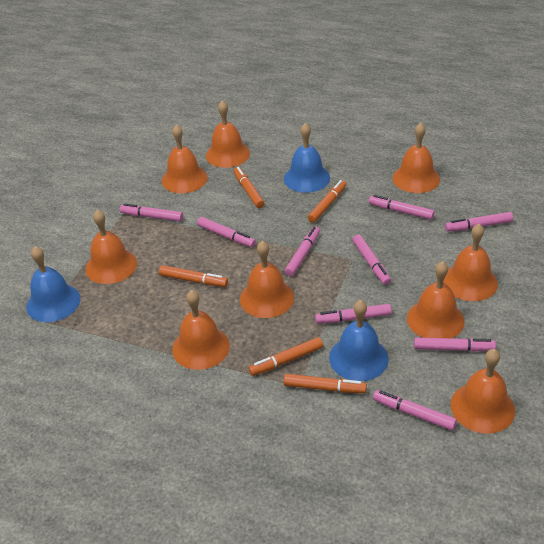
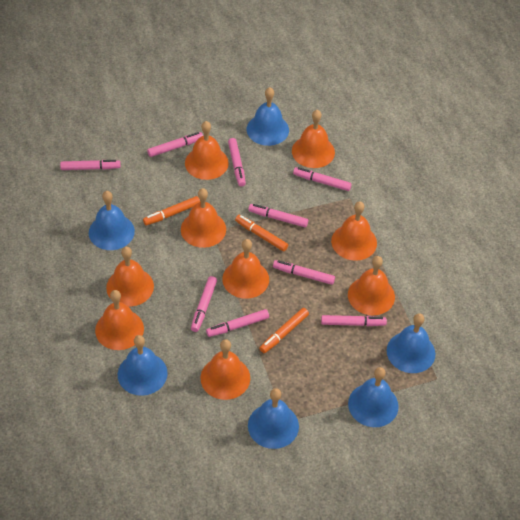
blue bell: 3 -> 6
orange marker: 5 -> 3

